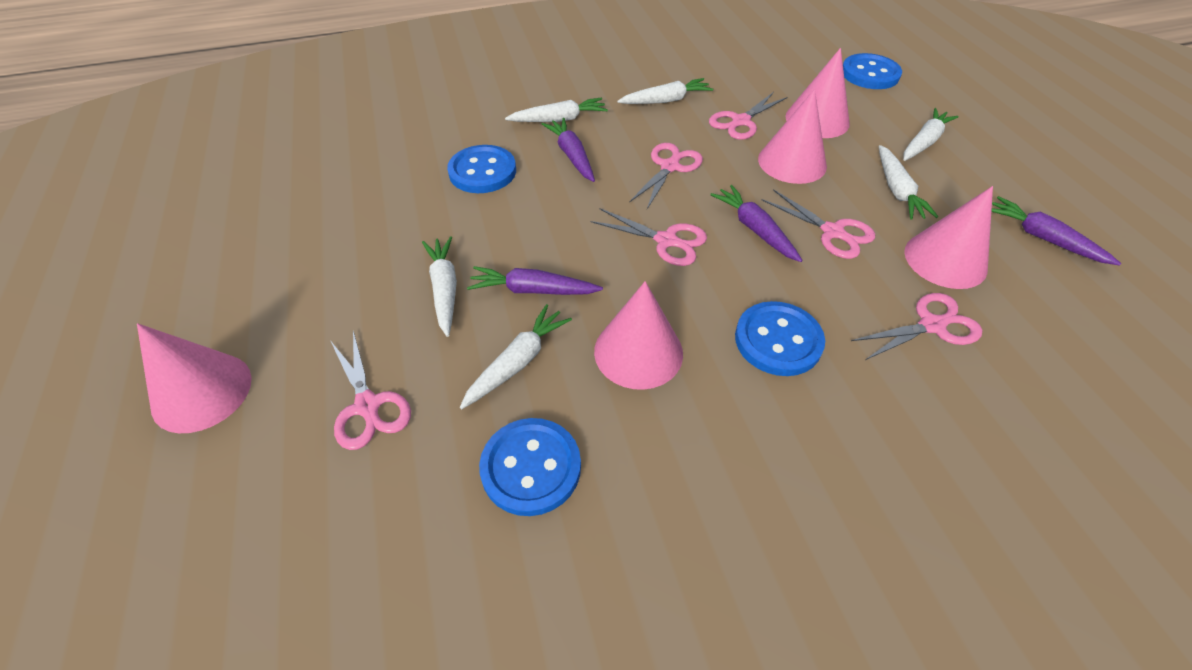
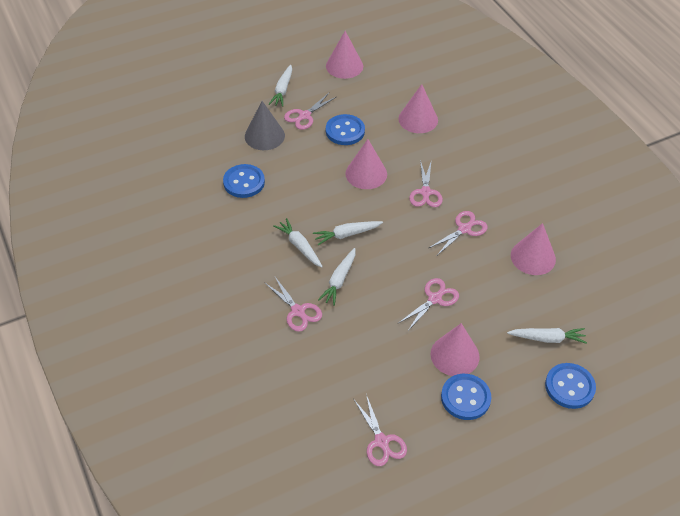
grey cone: 0 -> 1
purple carrot: 4 -> 0
white carrot: 6 -> 5

